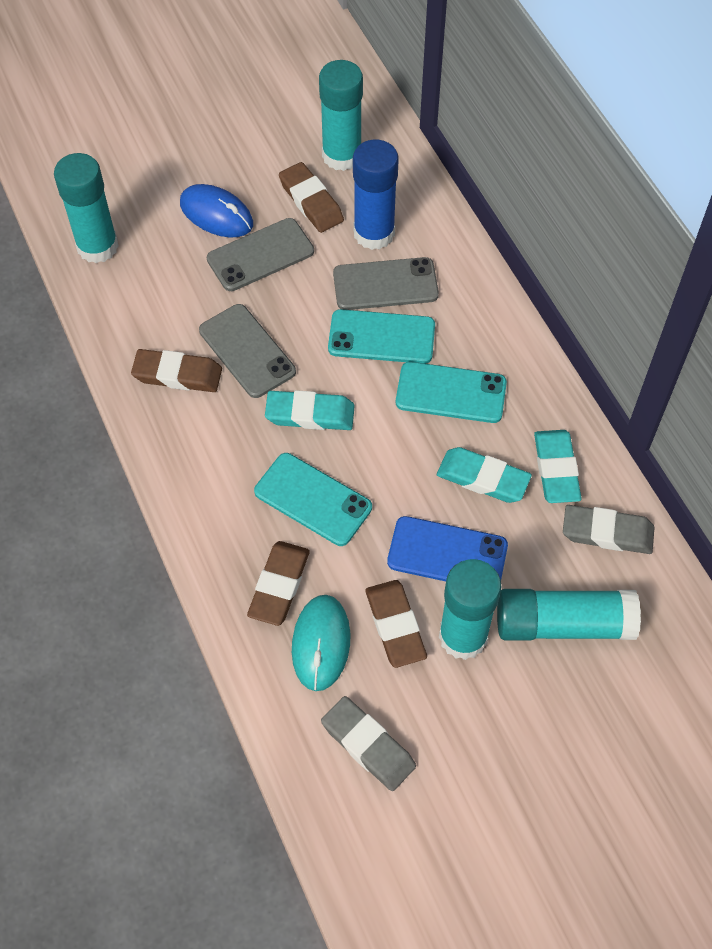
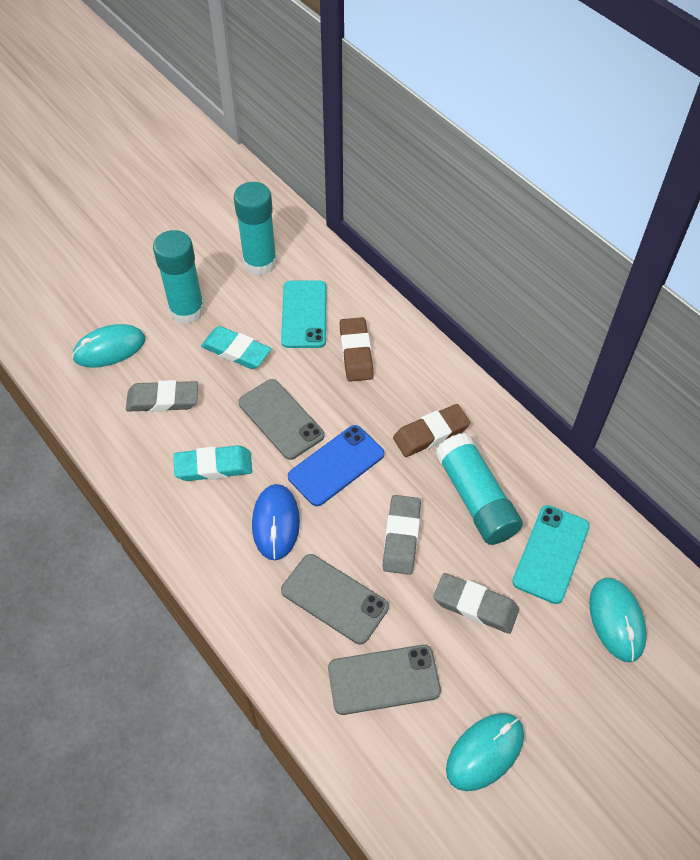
blue glue stick: 1 -> 0
brown eraser: 4 -> 2
grey eraser: 2 -> 3
turquoise eraser: 3 -> 2
turquoise glue stick: 4 -> 3
turquoise mouse: 1 -> 3
turquoise phone: 3 -> 2

